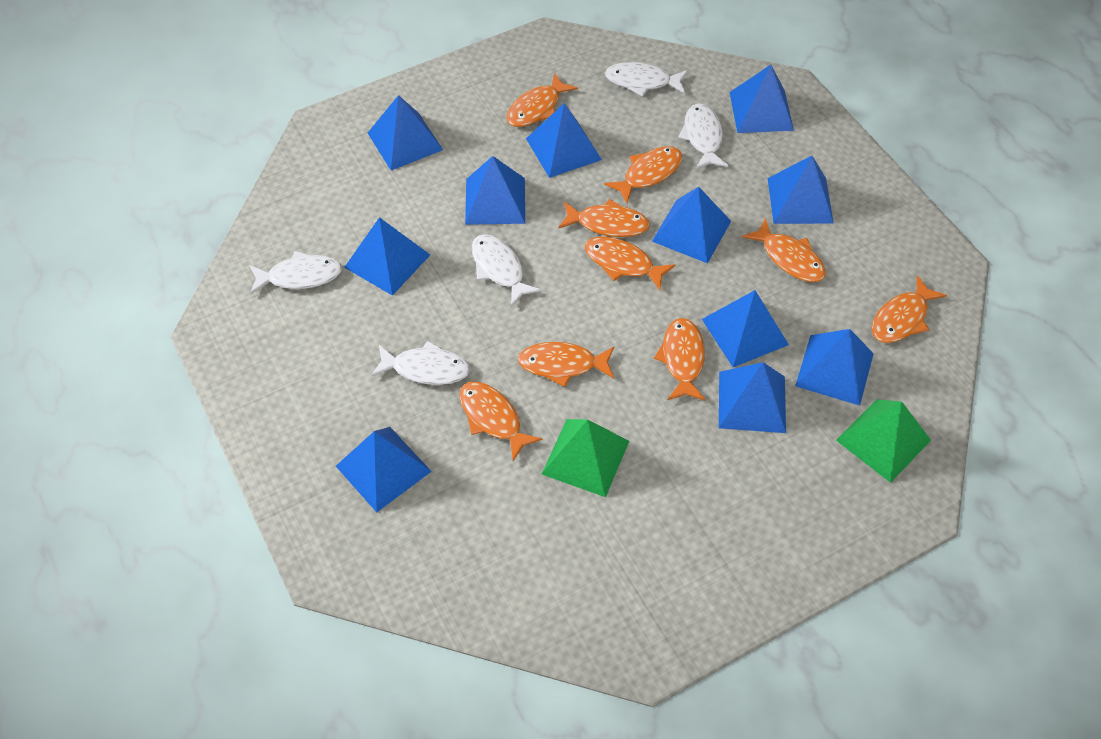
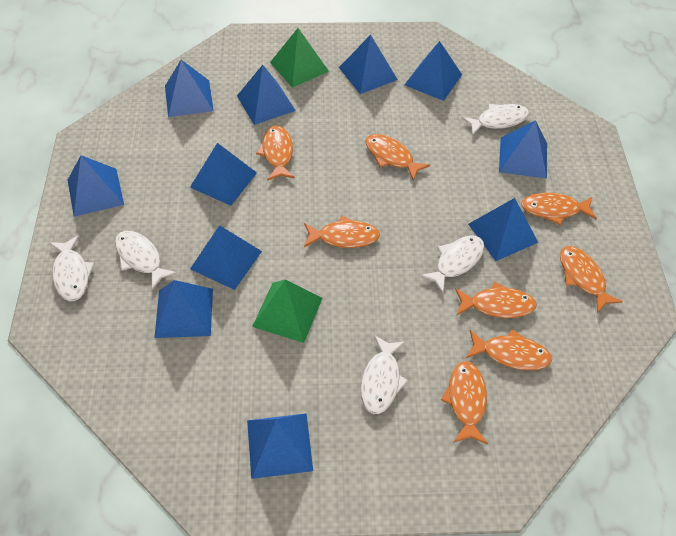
orange fish: 9 -> 8

